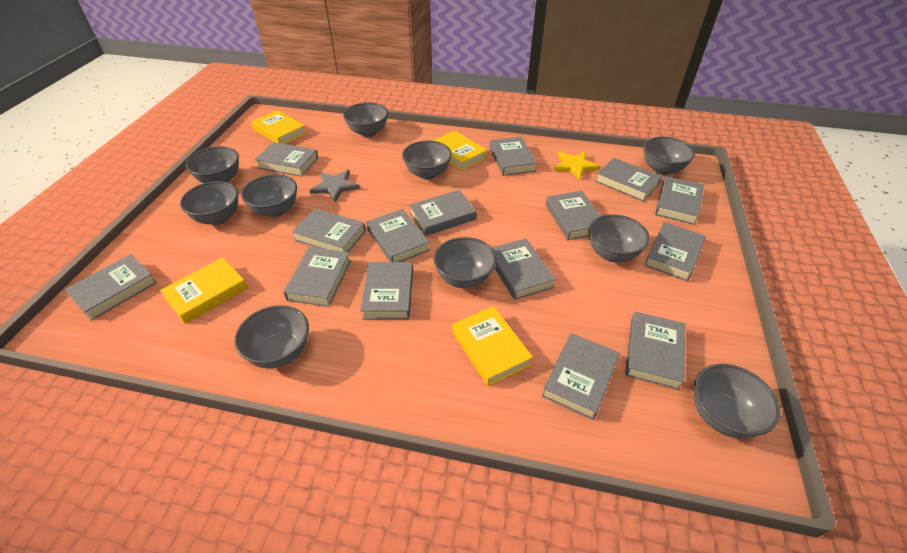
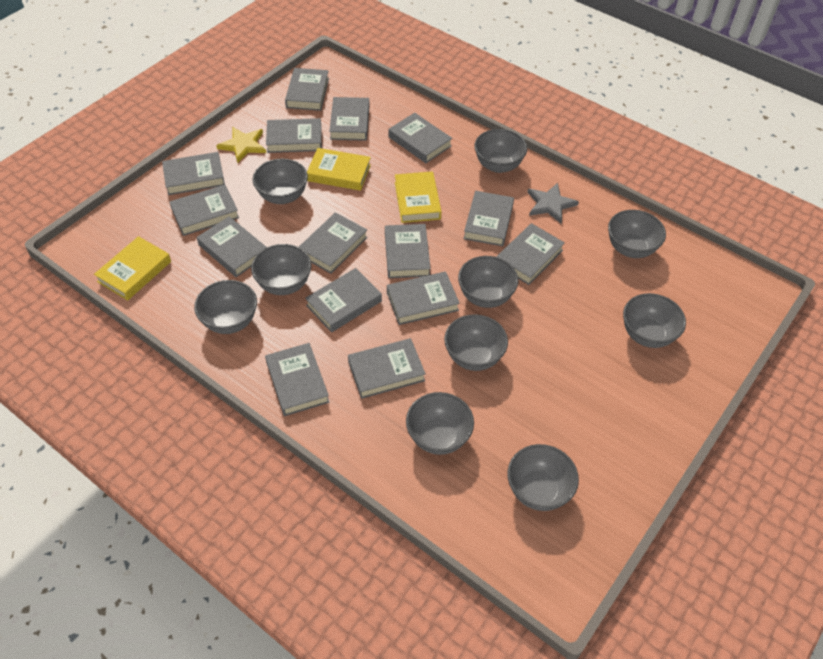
yellow book: 4 -> 3

